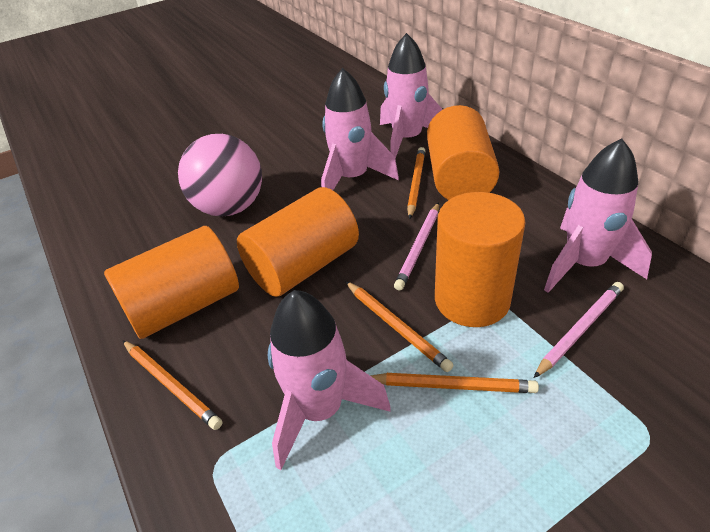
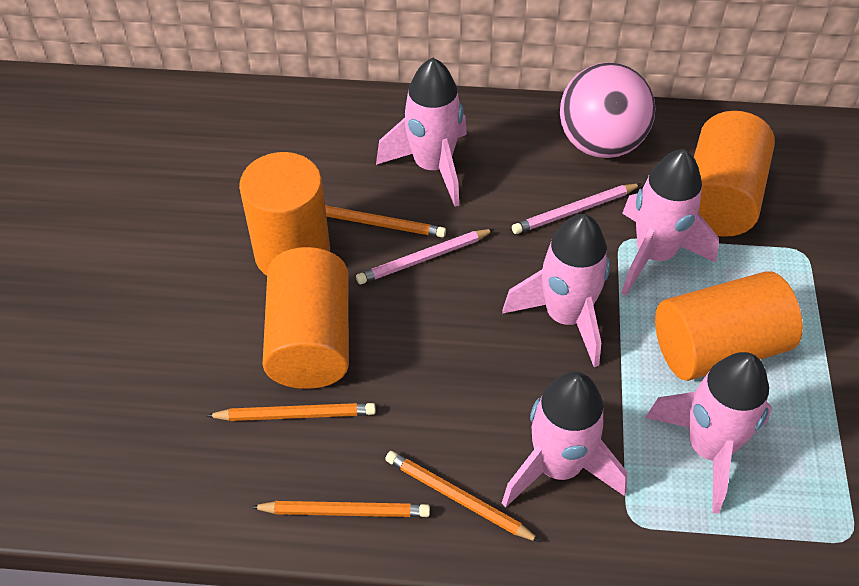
pink rocket: 4 -> 5

